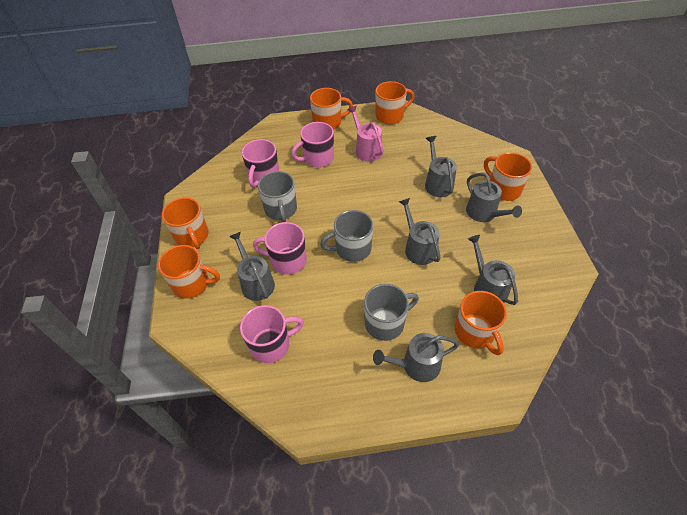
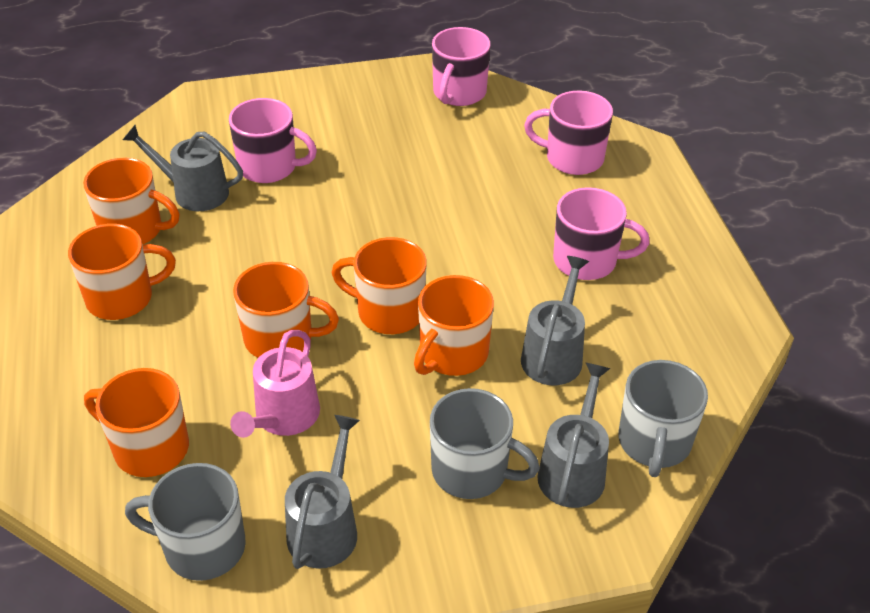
grey watering can: 6 -> 4

